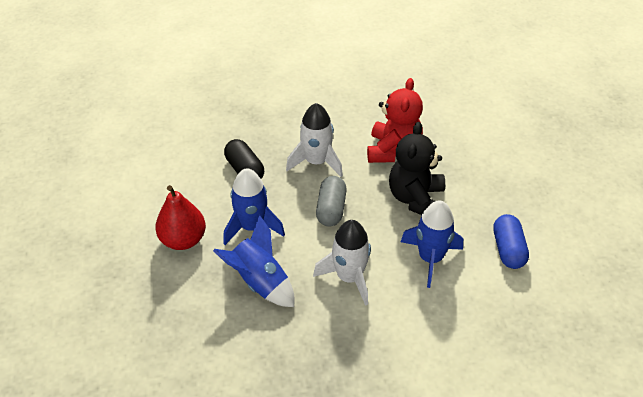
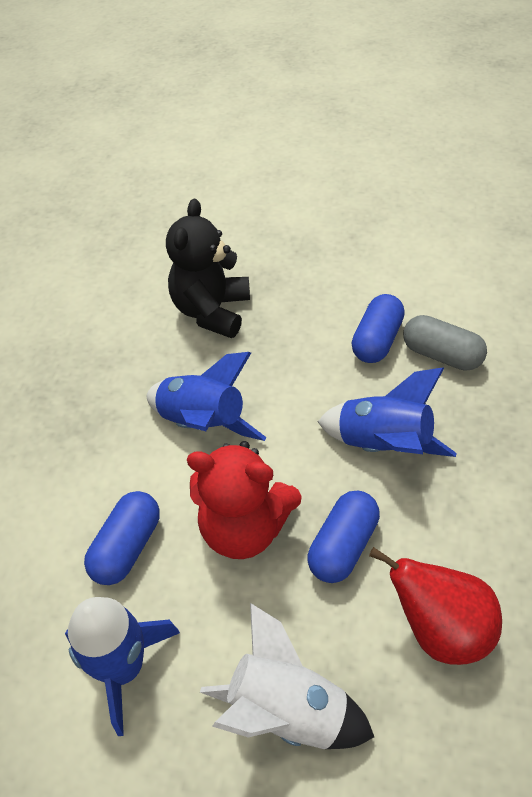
black capsule: 1 -> 0
blue capsule: 1 -> 3
white rocket: 2 -> 1

